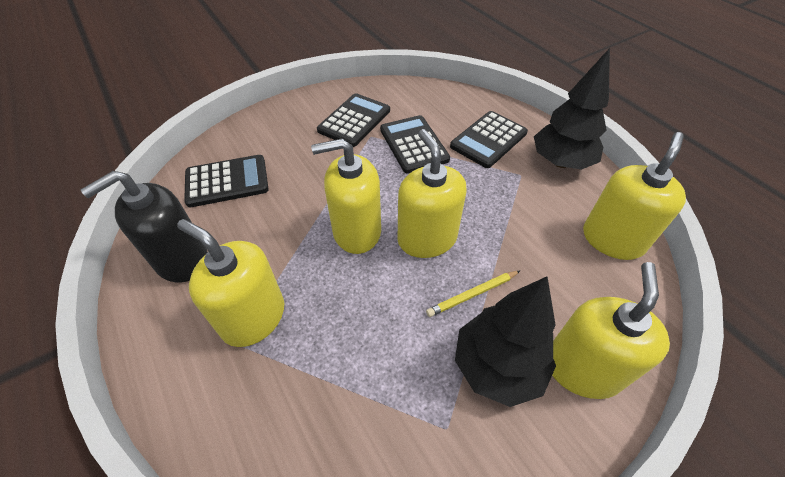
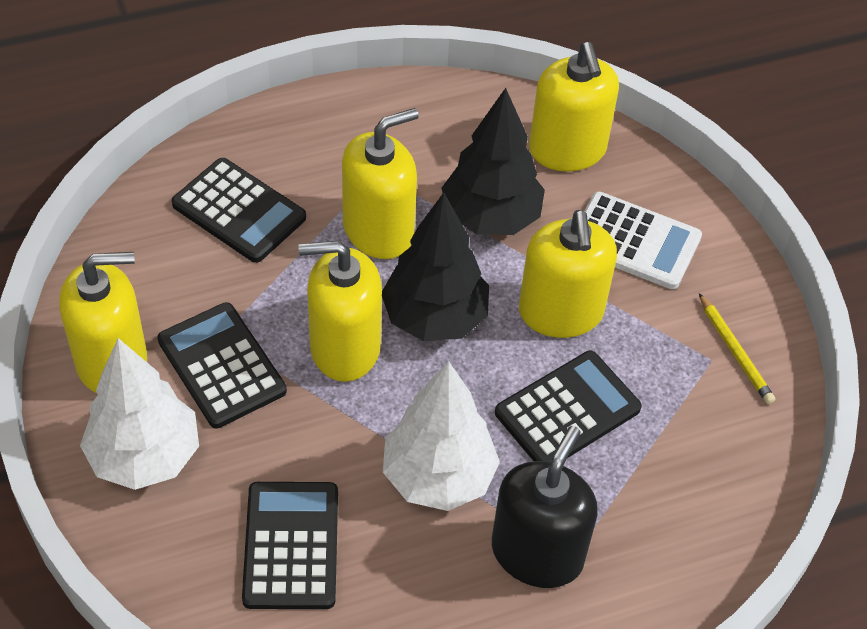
white calculator: 0 -> 1
white tree: 0 -> 2

